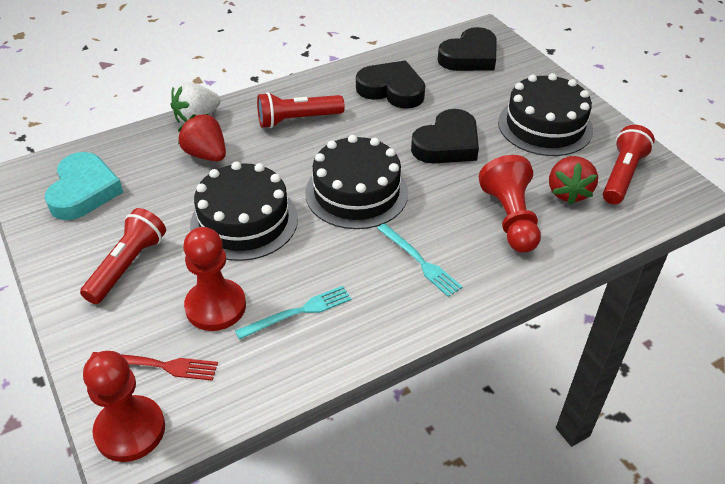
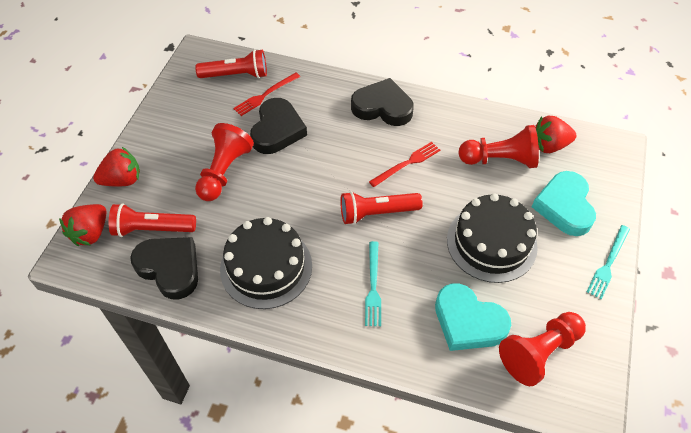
black cake: 3 -> 2
red fork: 1 -> 2
red strawberry: 2 -> 3
turquoise heart: 1 -> 2
white strawberry: 1 -> 0

